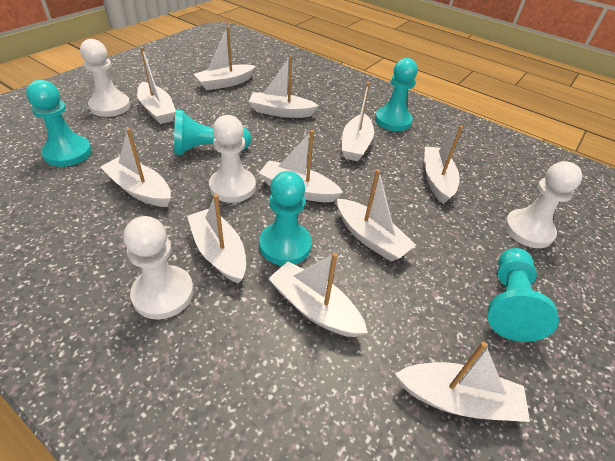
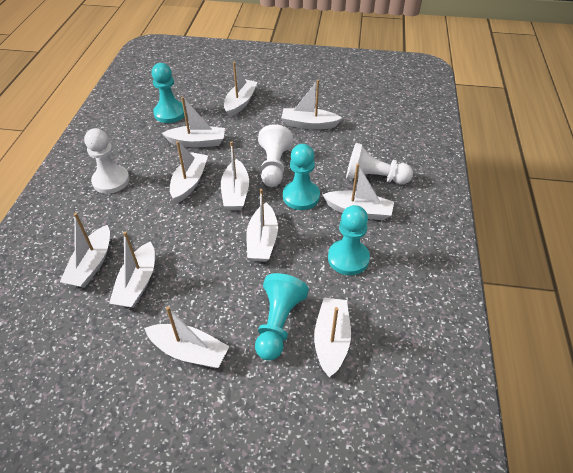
turquoise pawn: 5 -> 4
white pawn: 4 -> 3

